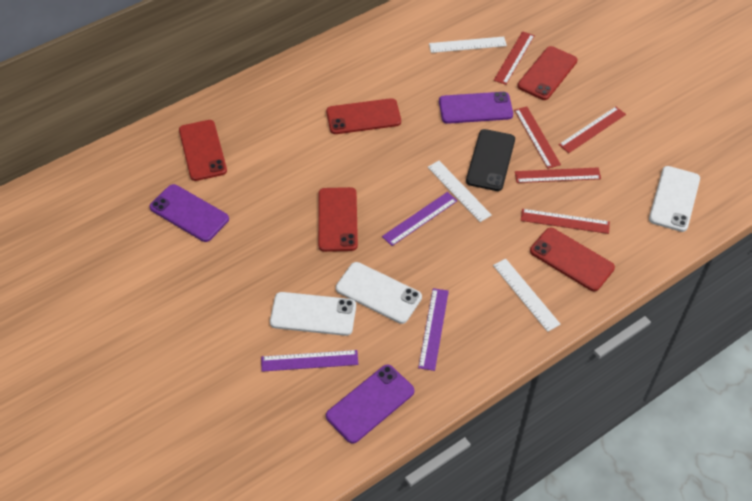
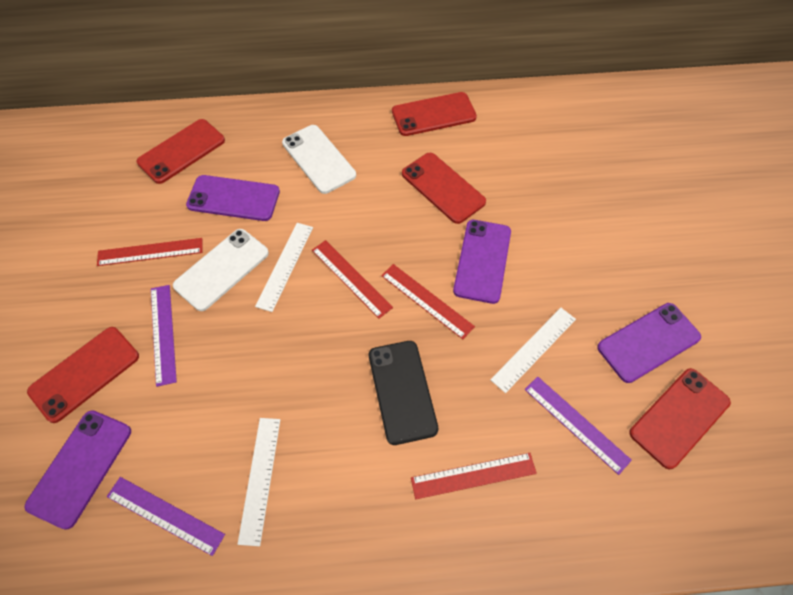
purple phone: 3 -> 4
red ruler: 5 -> 4
white phone: 3 -> 2

